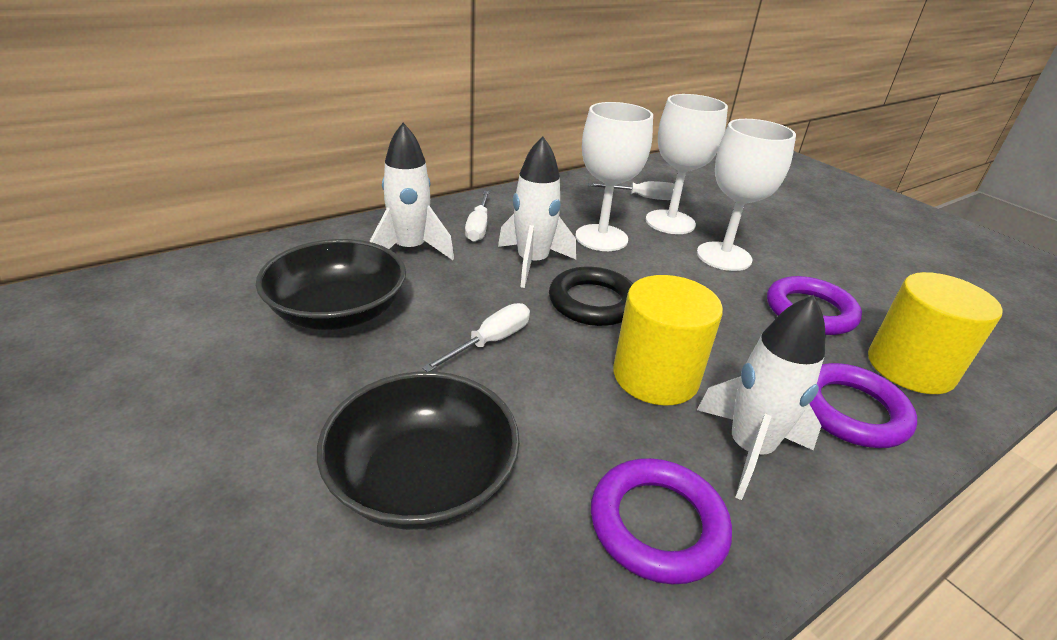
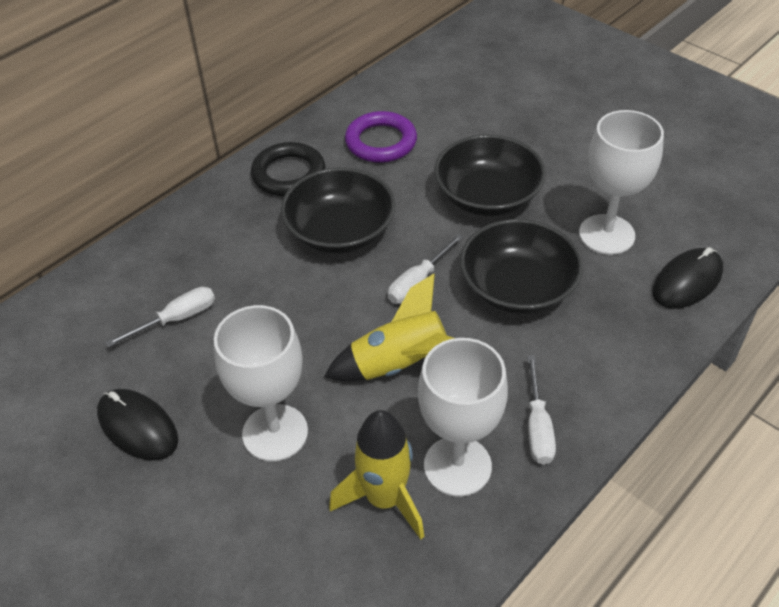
black bowl: 2 -> 3
black mouse: 0 -> 2
purple ring: 3 -> 1
white rocket: 3 -> 0
yellow cylinder: 2 -> 0
yellow rocket: 0 -> 2

